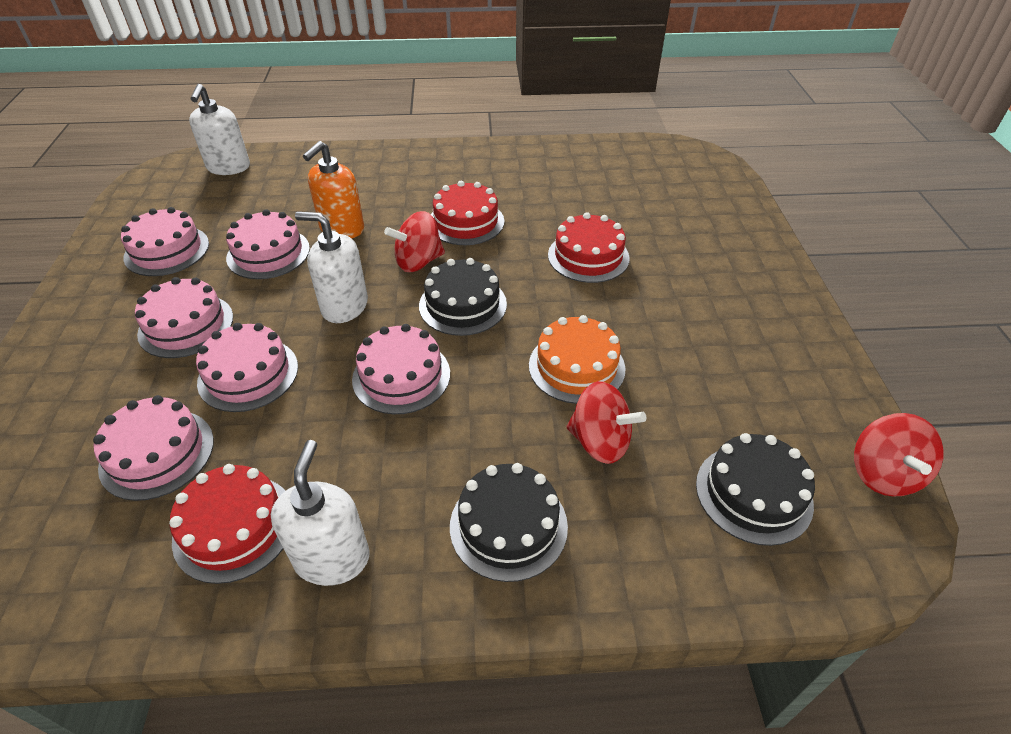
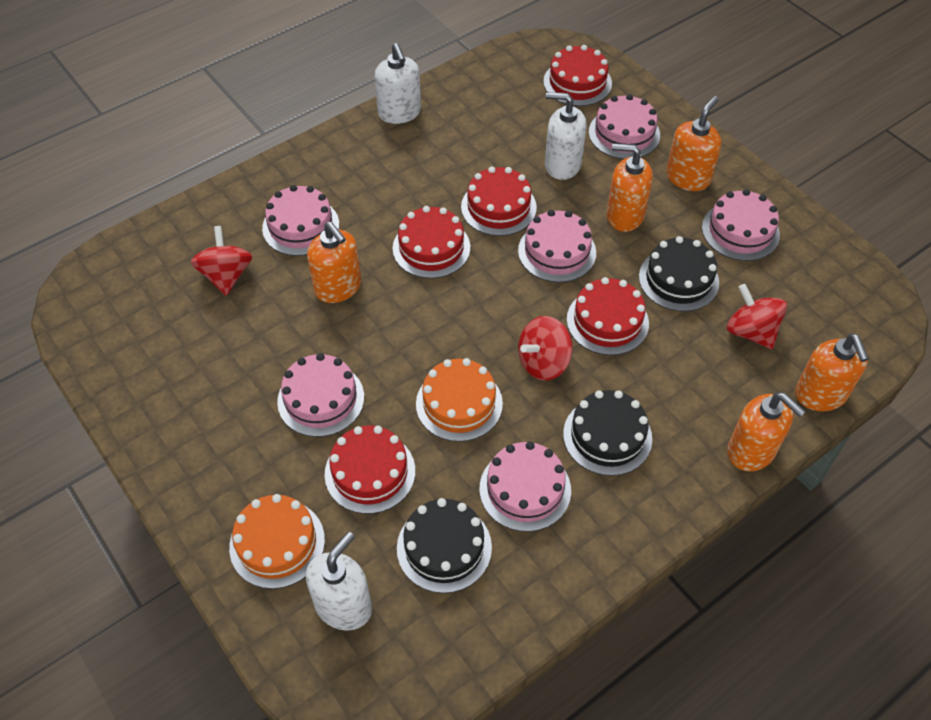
orange cake: 1 -> 2
orange soap dispenser: 1 -> 5
red cake: 3 -> 5

